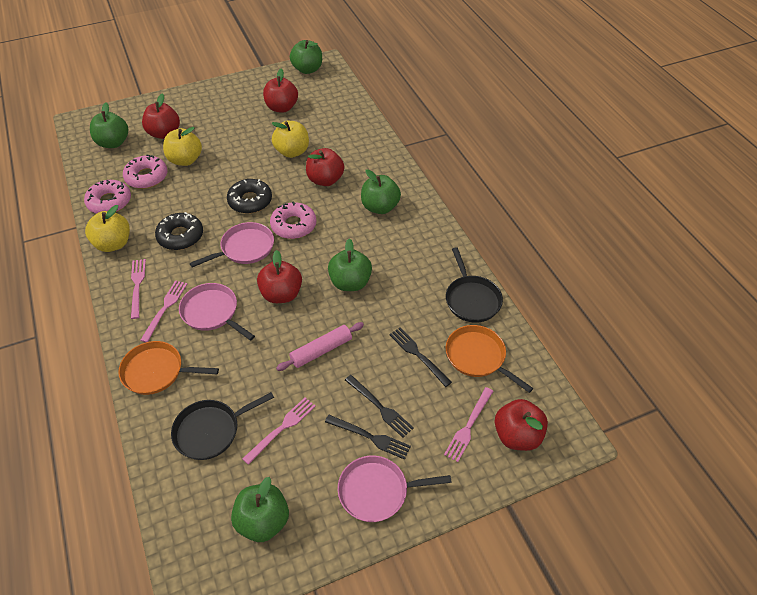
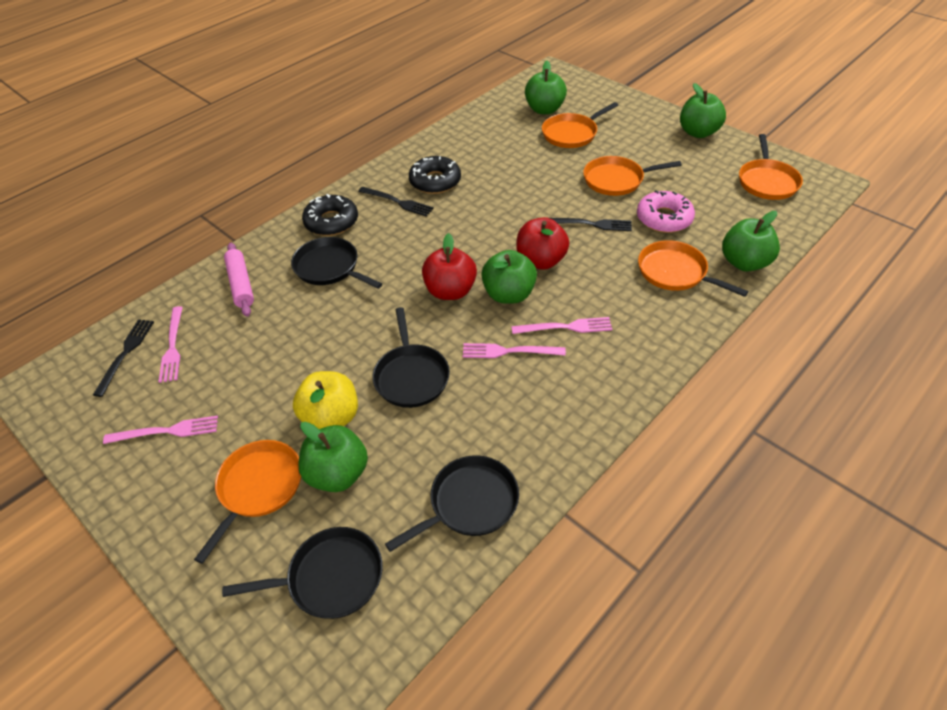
black pan: 2 -> 4
orange pan: 2 -> 5
pink donut: 3 -> 1
pink pan: 3 -> 0
red apple: 5 -> 2
yellow apple: 3 -> 1

